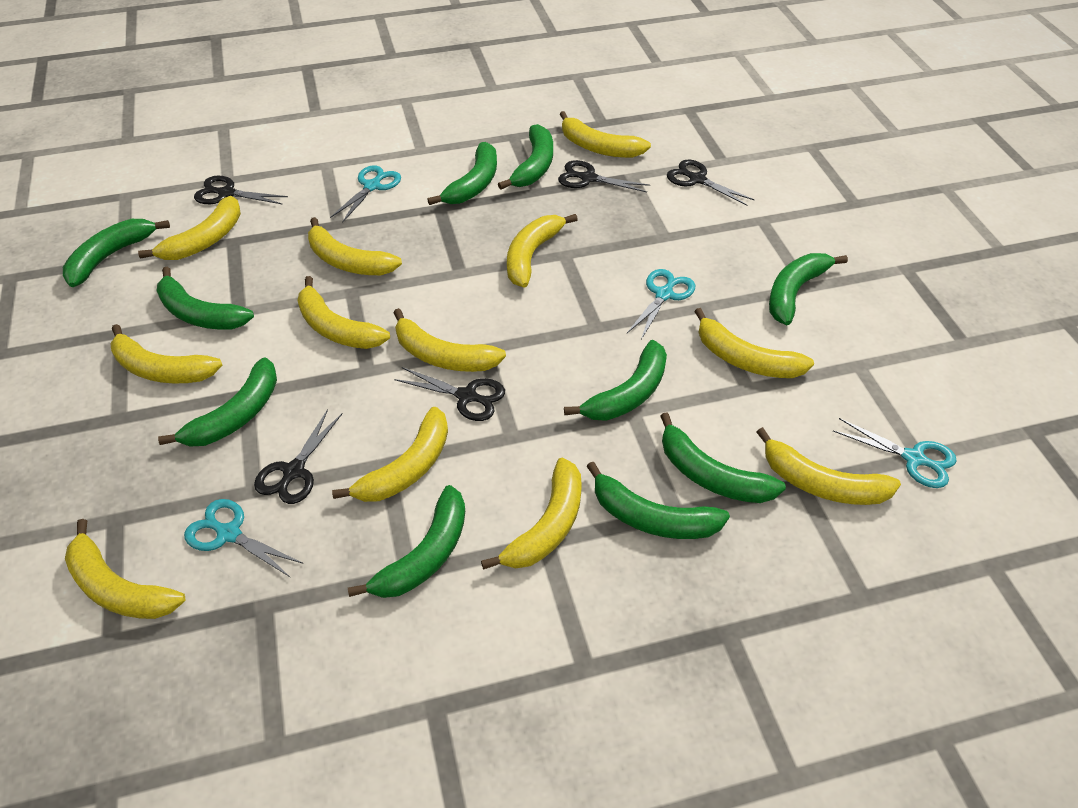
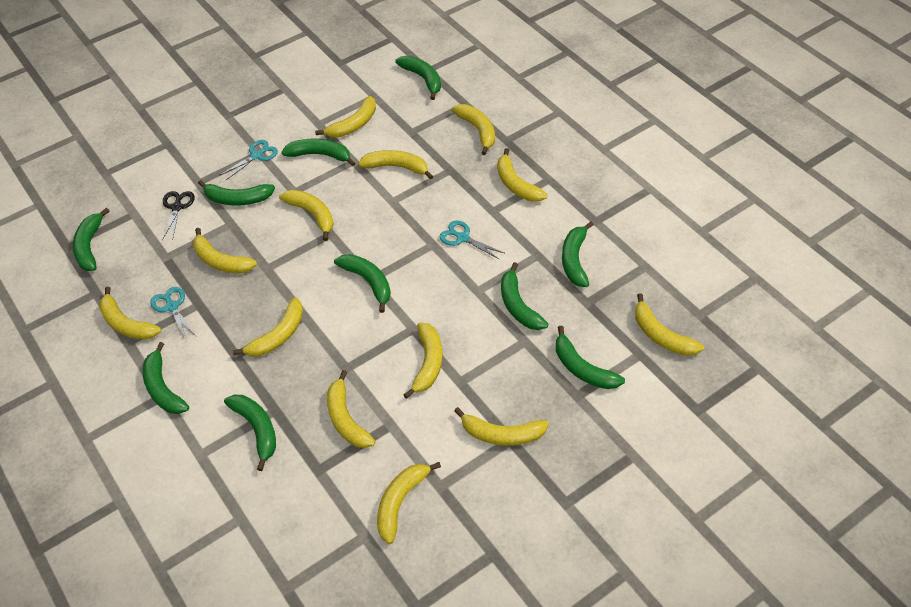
black scissors: 5 -> 1
turquoise scissors: 4 -> 3
yellow banana: 12 -> 13

